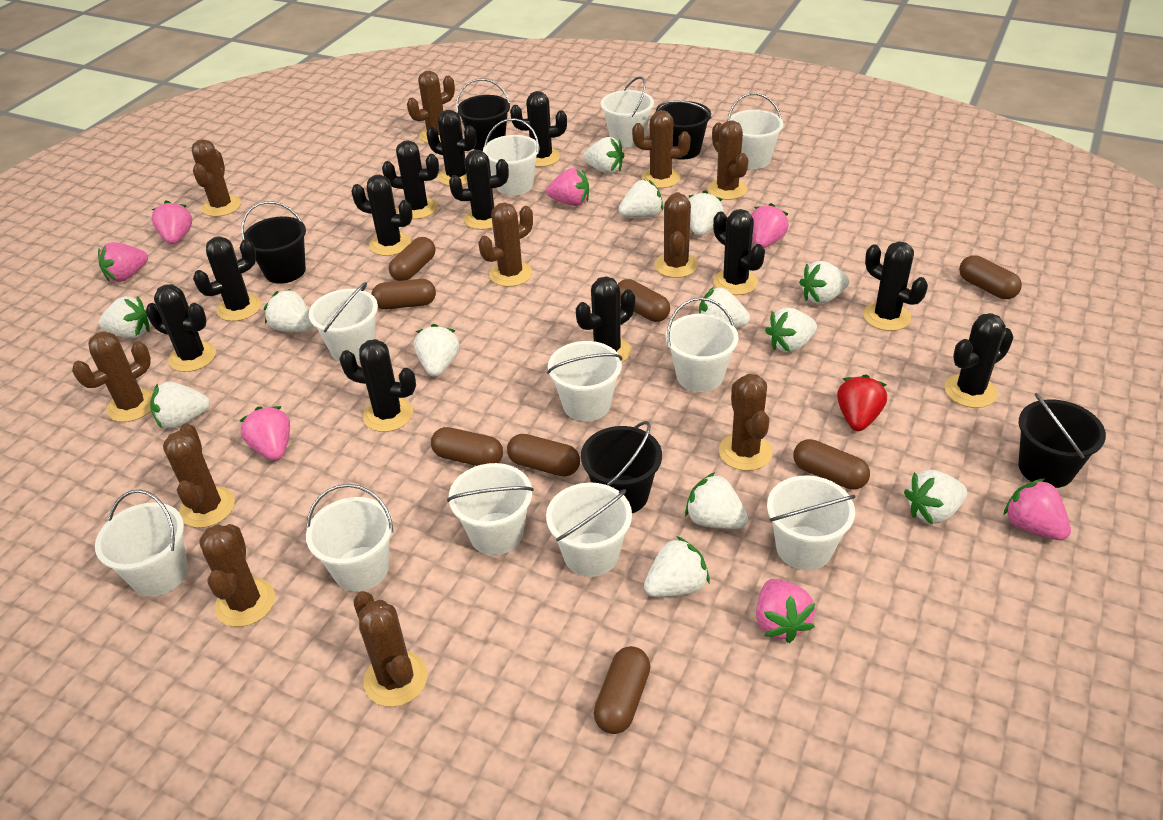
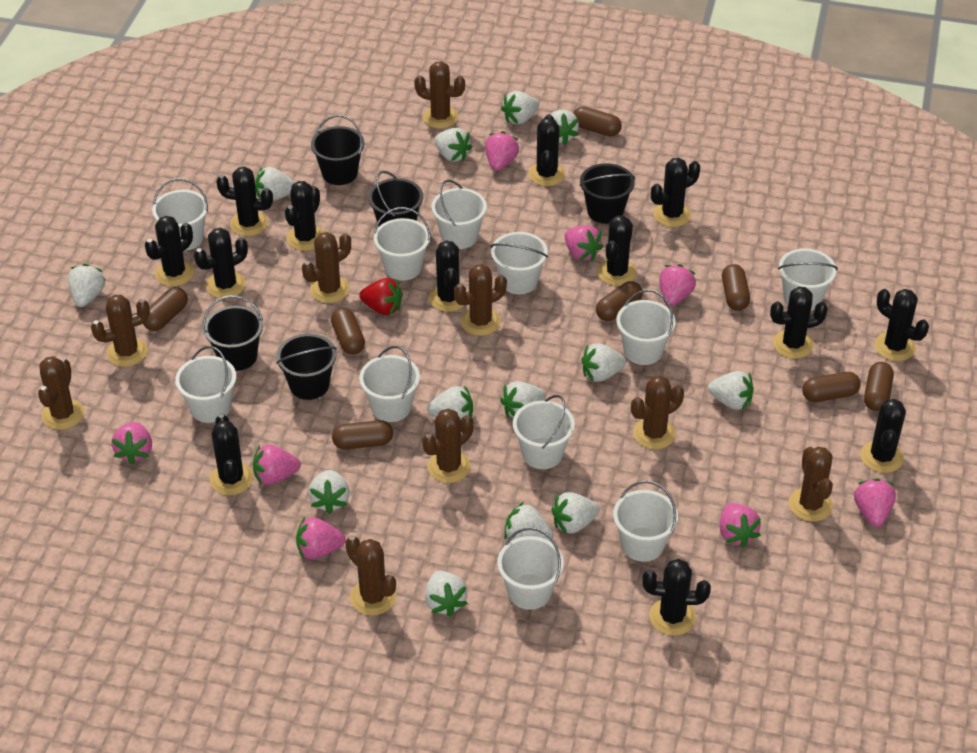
black cactus: 12 -> 13
brown cactus: 11 -> 9
pink strawberry: 7 -> 8

